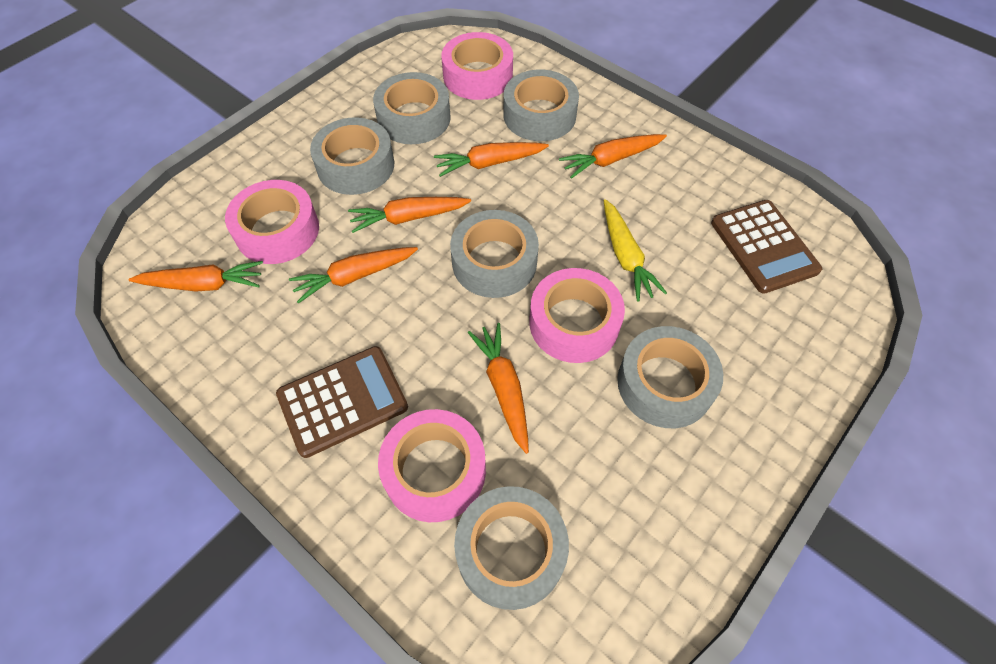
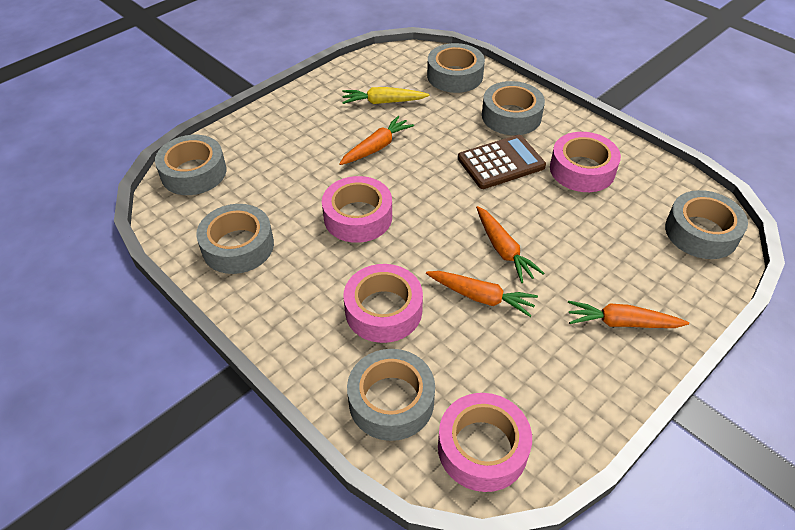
brown calculator: 2 -> 1
orange carrot: 6 -> 4

